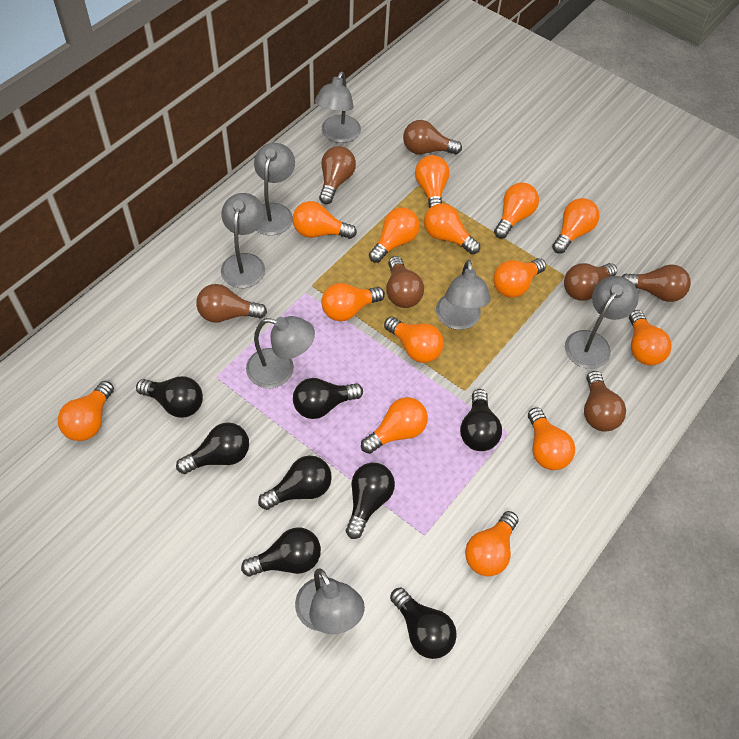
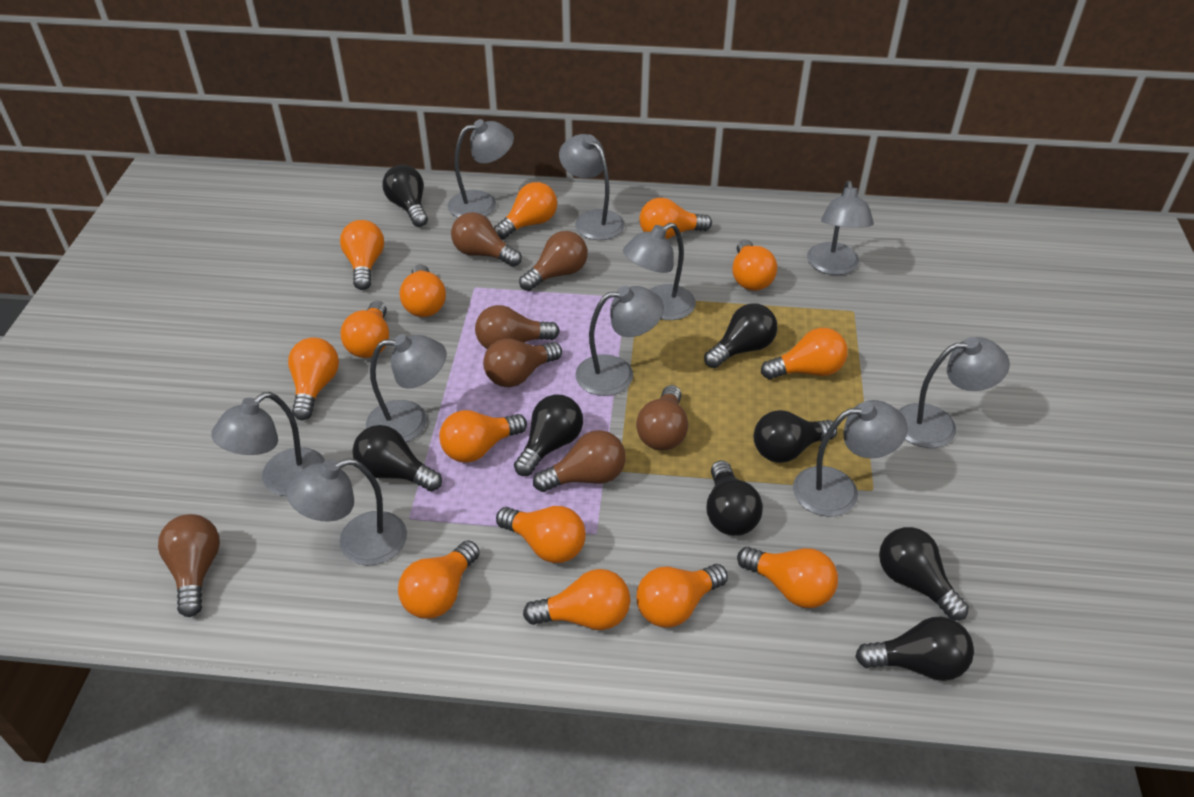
grey lamp: 7 -> 10

